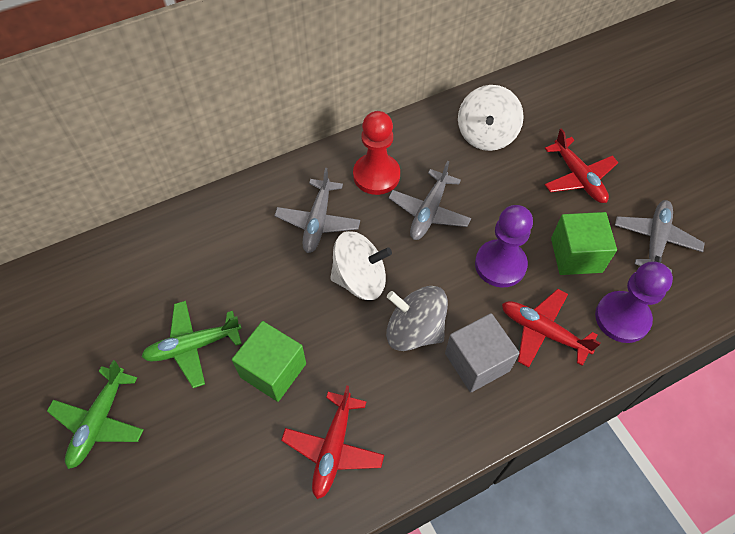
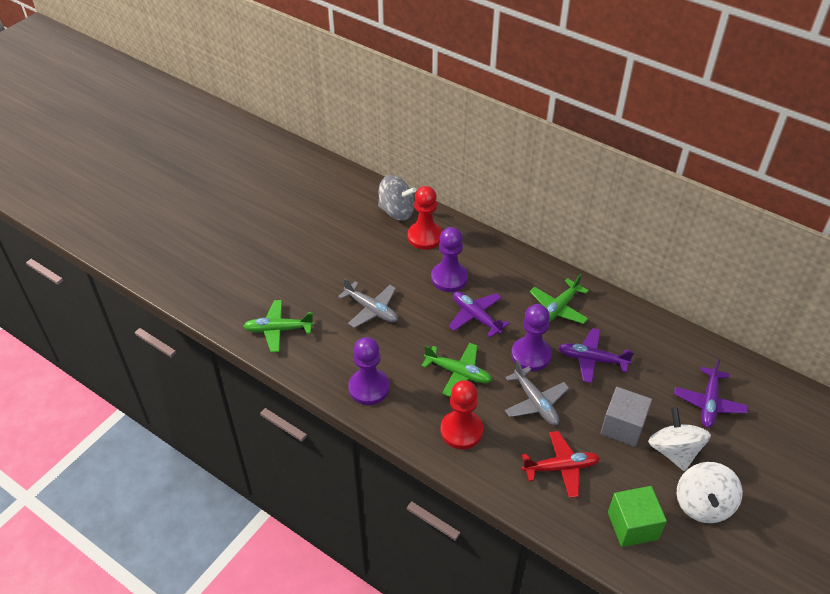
green cube: 2 -> 1
green plane: 2 -> 3
grey plane: 3 -> 2
purple pawn: 2 -> 3
purple plane: 0 -> 3
red pawn: 1 -> 2
red plane: 3 -> 1

